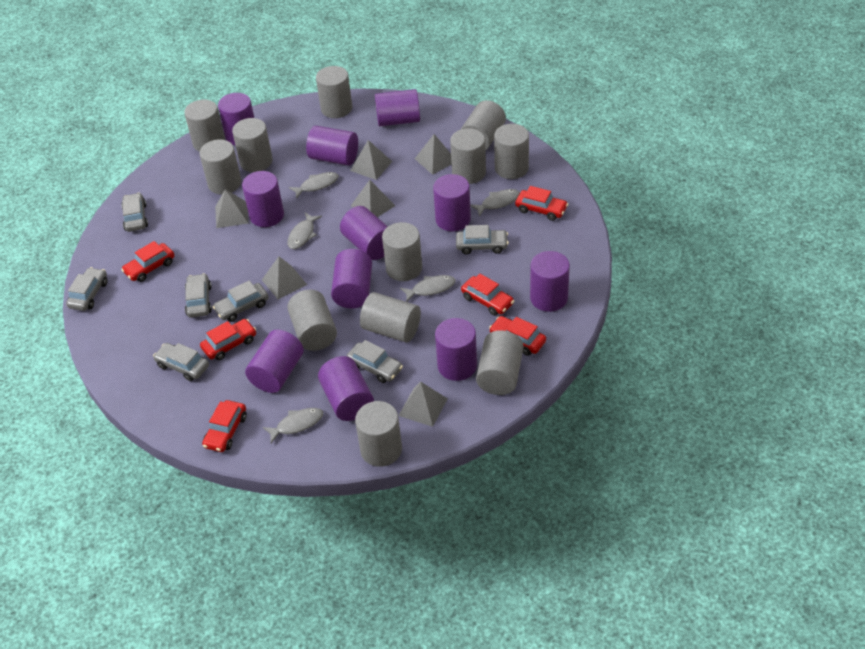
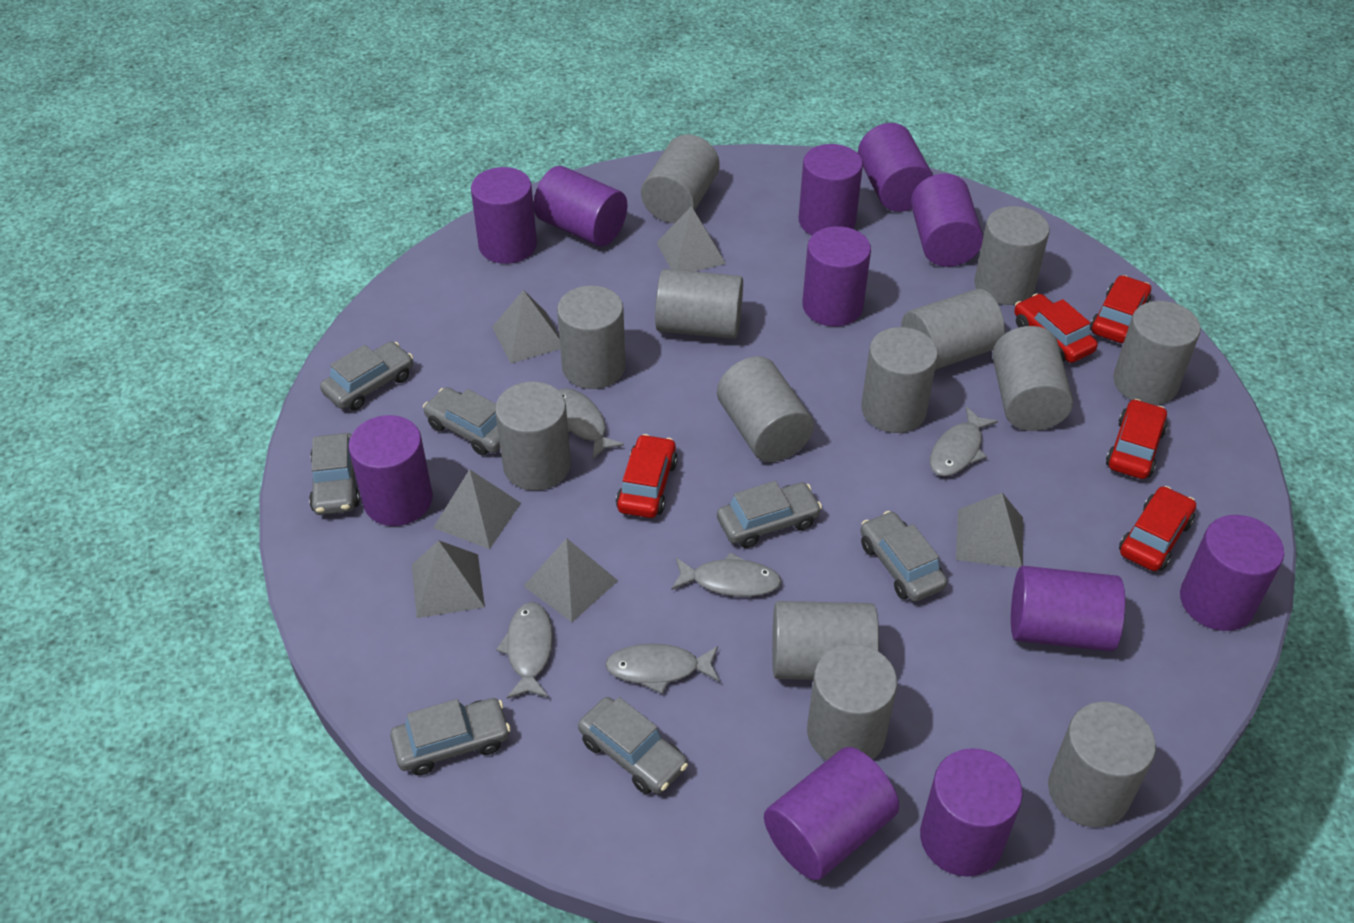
grey cylinder: 12 -> 13
red car: 6 -> 5

